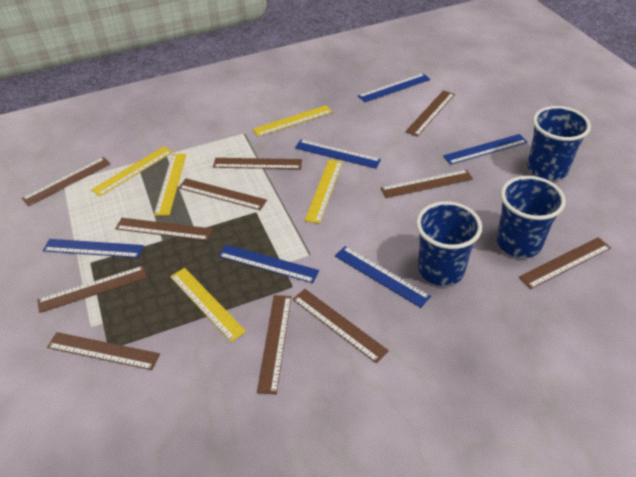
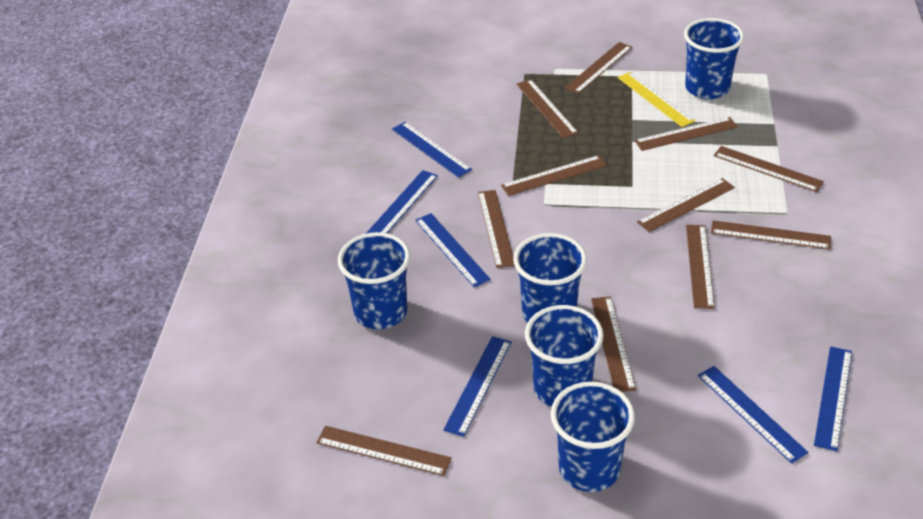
blue cup: 3 -> 5
yellow ruler: 5 -> 1

